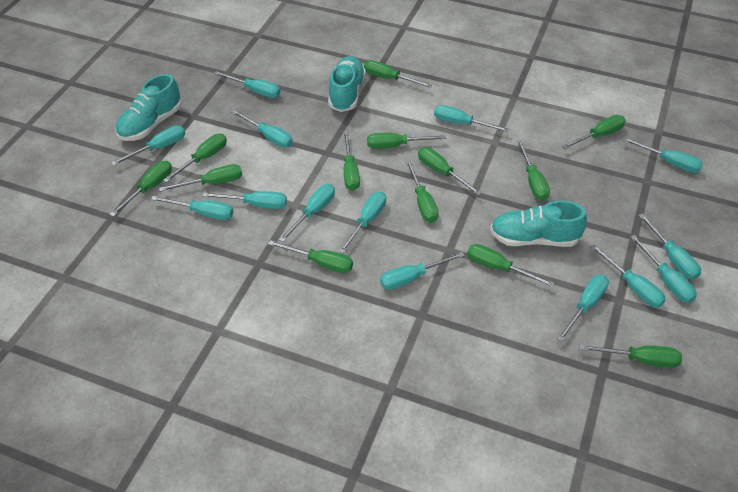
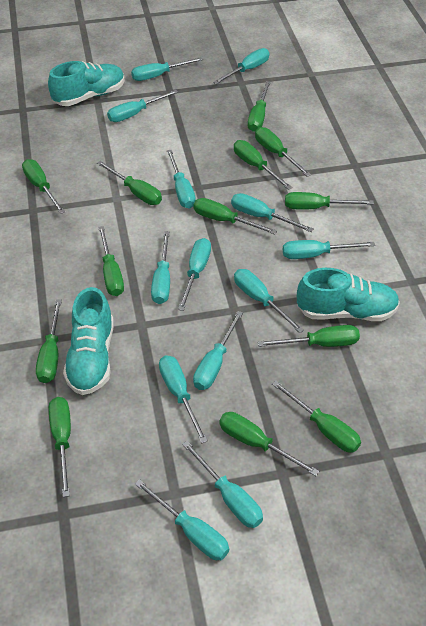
turquoise screwdriver: 14 -> 13

